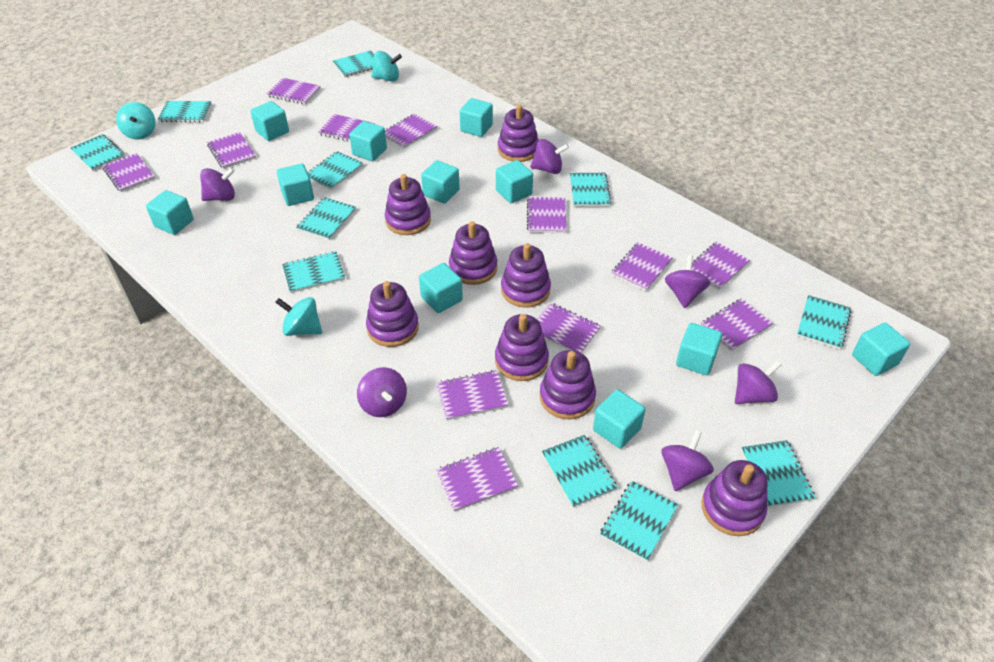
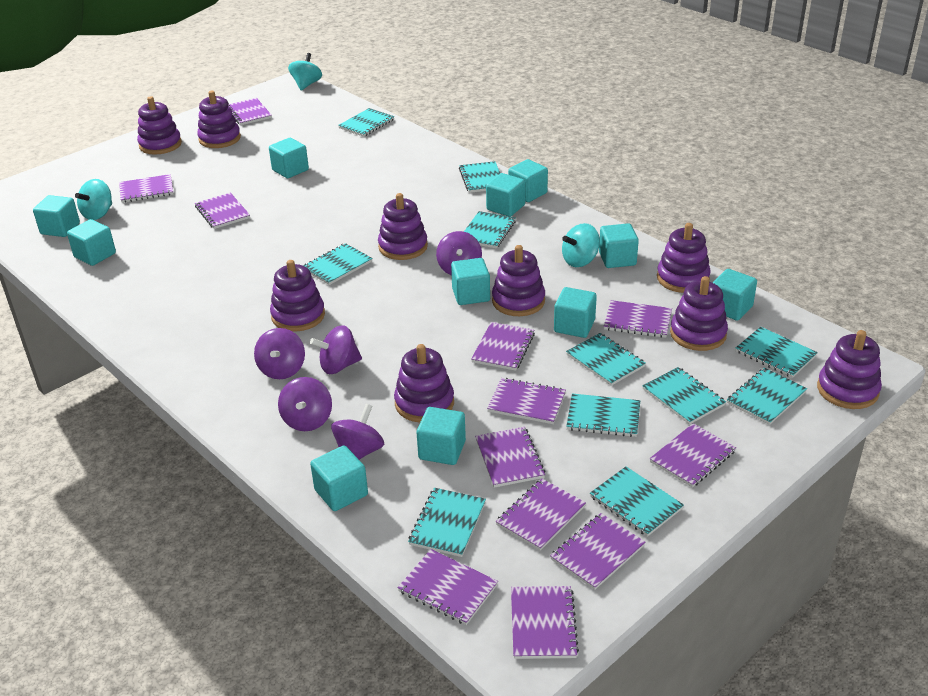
purple spinning top: 6 -> 5
purple stacking toy: 8 -> 9

